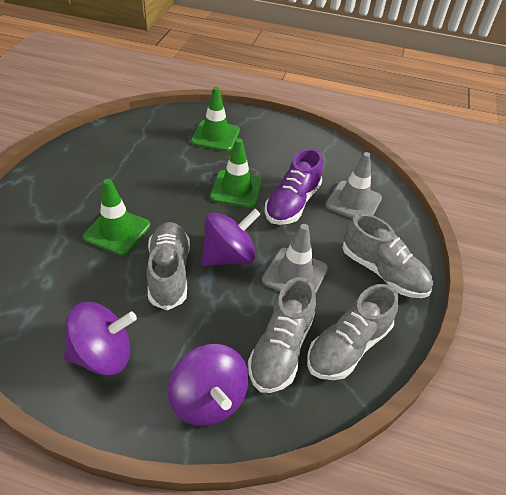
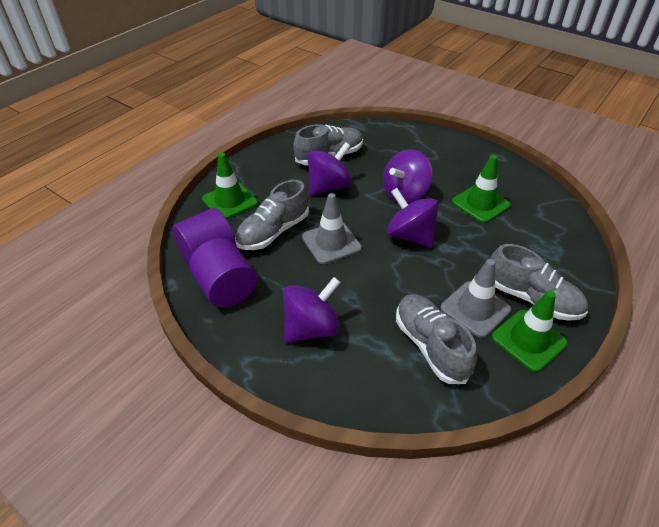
purple cylinder: 0 -> 2
purple shoe: 1 -> 0
purple spinning top: 3 -> 4

